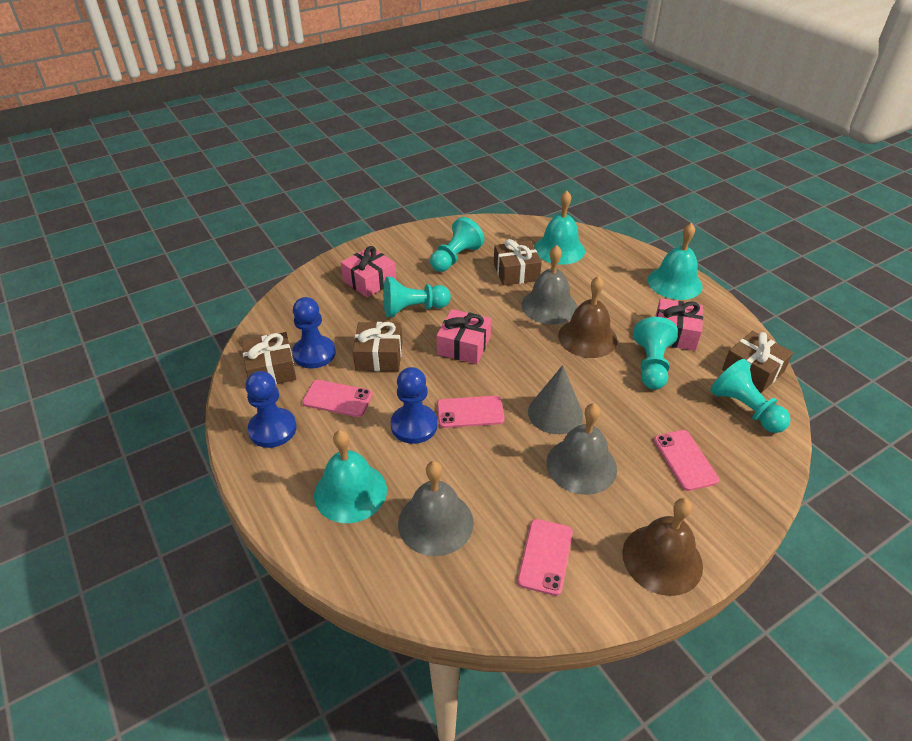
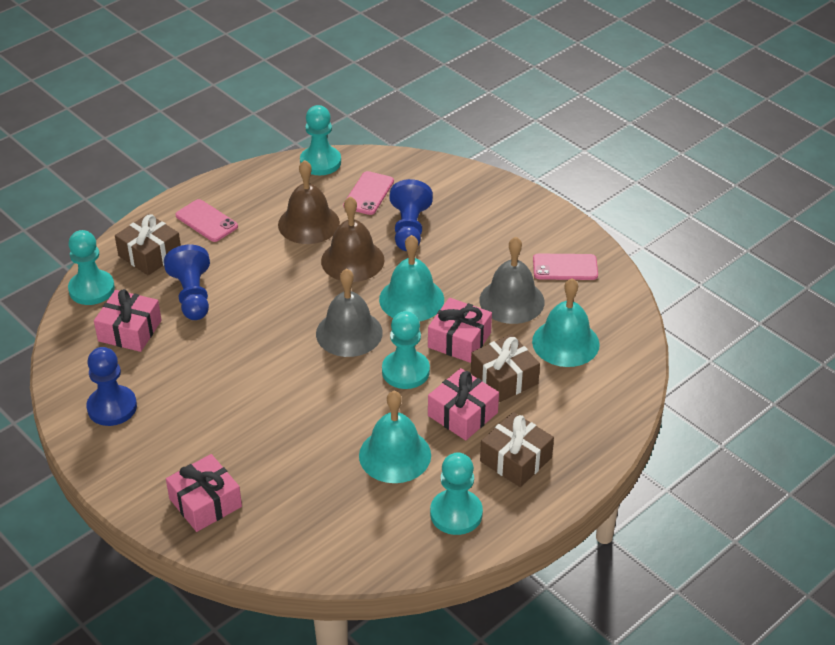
brown gift: 4 -> 3
grey bell: 3 -> 2
grey cone: 1 -> 0
pink gift: 3 -> 4
pink phone: 4 -> 3

